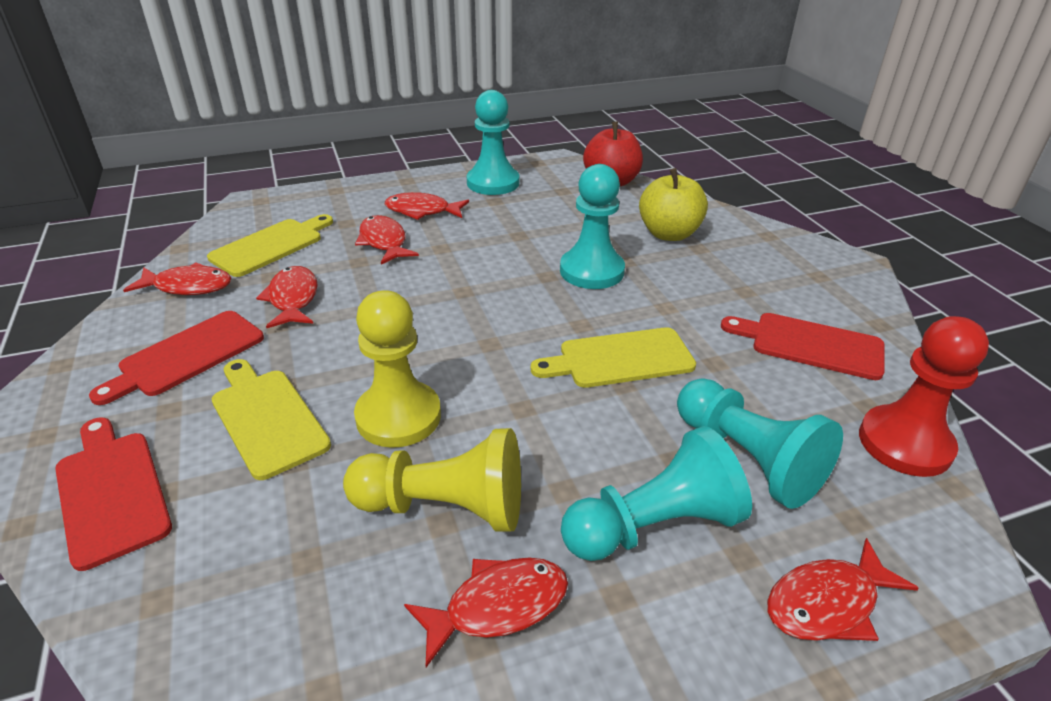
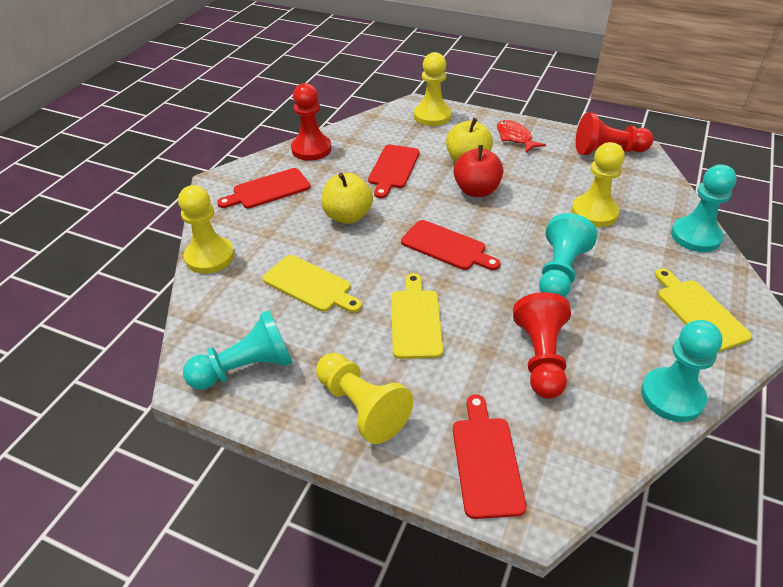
red cutting board: 3 -> 4
red fish: 6 -> 1
red pawn: 1 -> 3
yellow apple: 1 -> 2
yellow pawn: 2 -> 4

